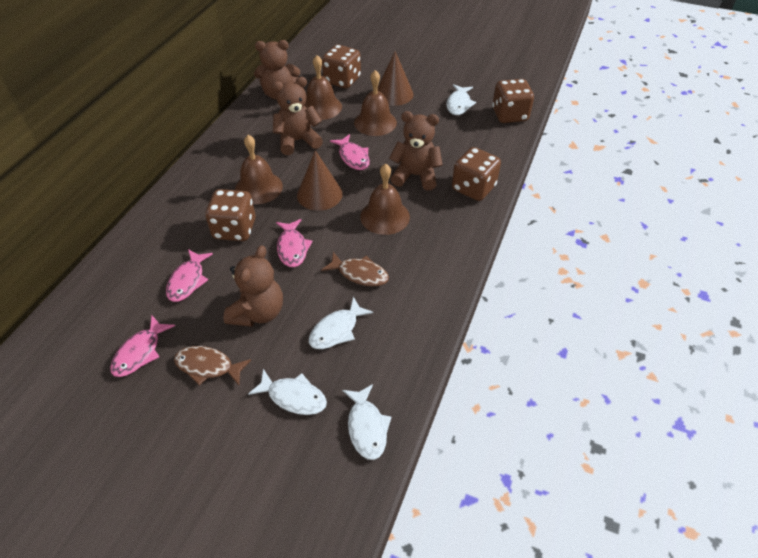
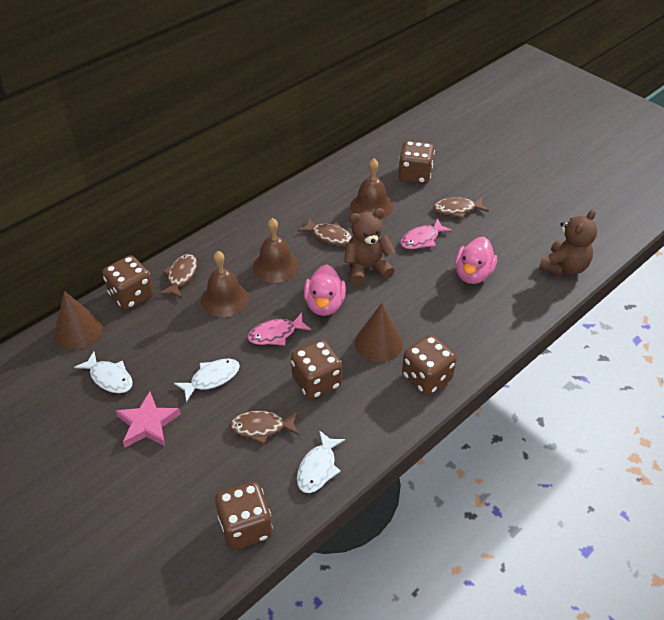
brown bell: 4 -> 3
brown dice: 4 -> 5
brown fish: 2 -> 4
brown teddy bear: 4 -> 2
pink duck: 0 -> 2
pink fish: 4 -> 2
pink star: 0 -> 1
white fish: 4 -> 3

